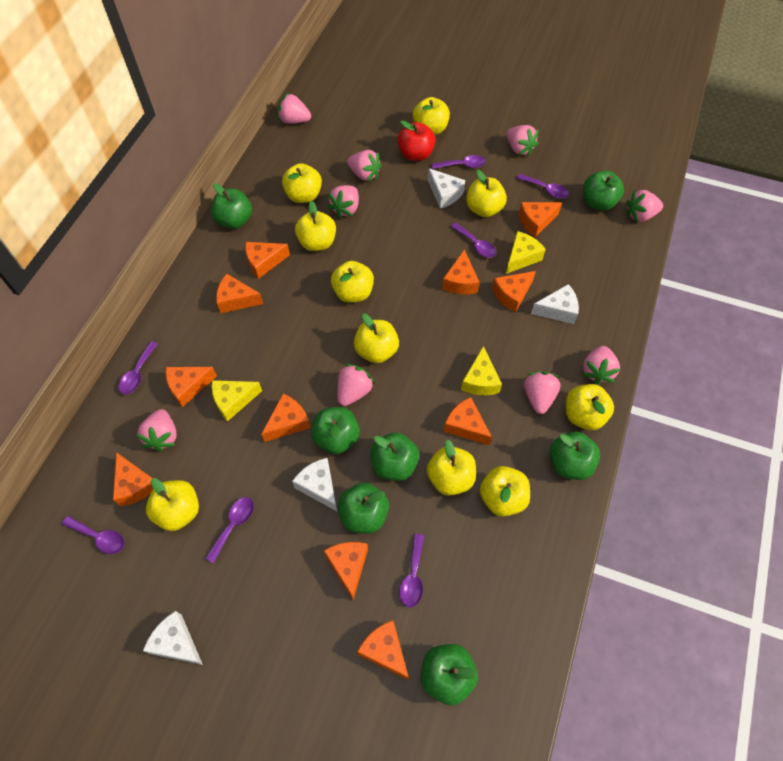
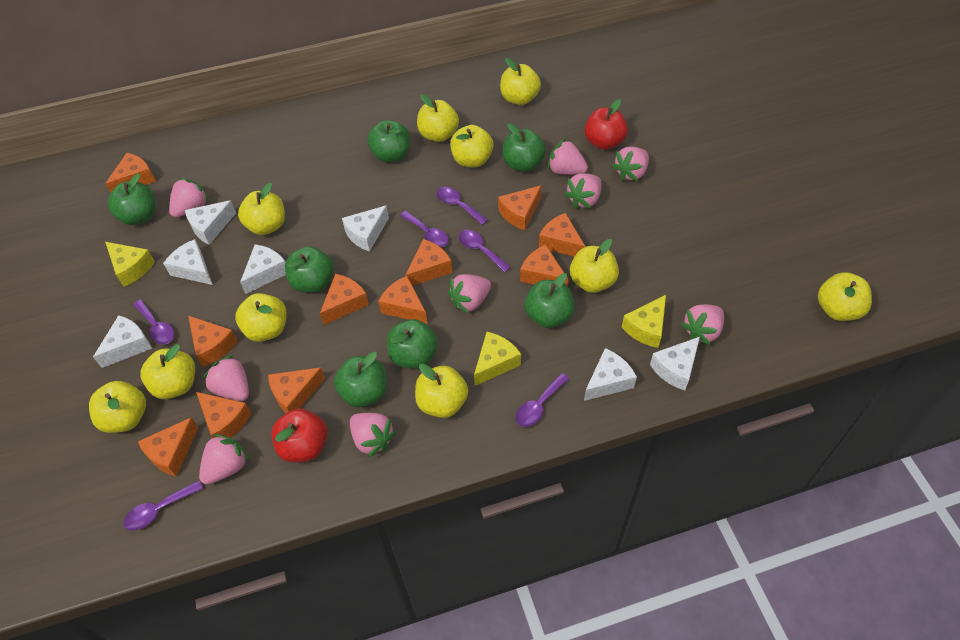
purple spoon: 7 -> 6
red apple: 1 -> 2
white cheese: 4 -> 7

